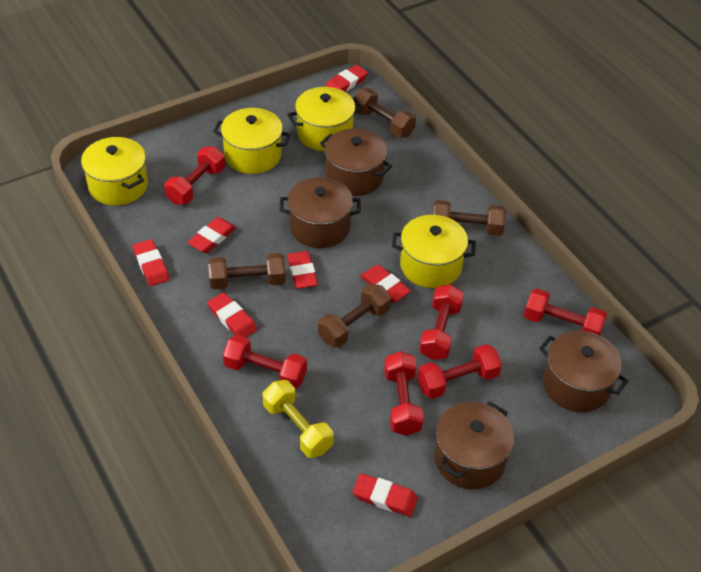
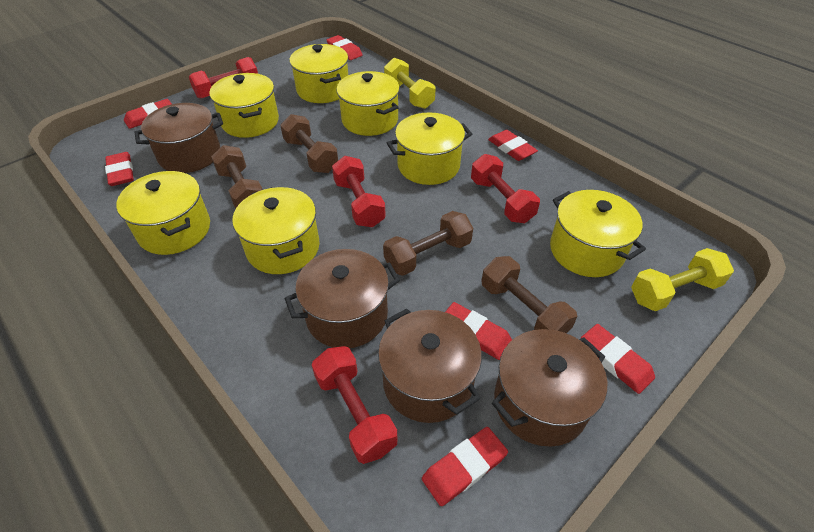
red dumbbell: 6 -> 4
yellow dumbbell: 1 -> 2
yellow pot: 4 -> 7

